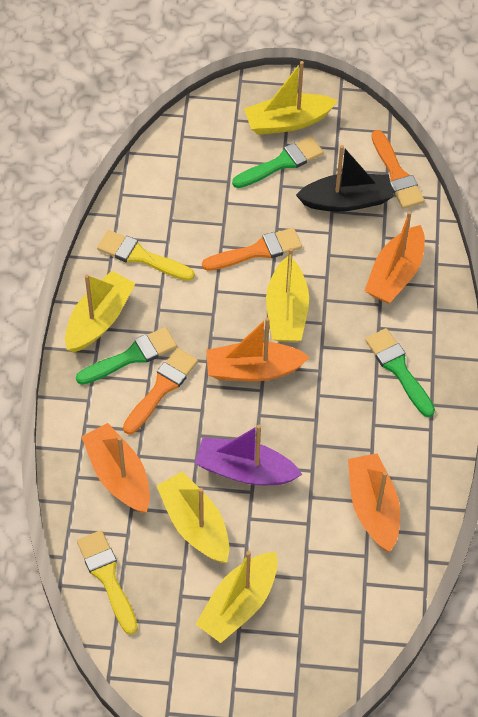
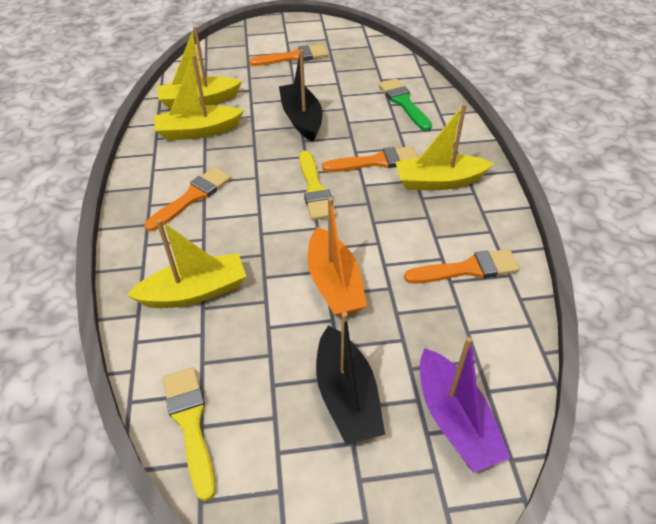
black boat: 1 -> 2
green brush: 3 -> 1
orange boat: 4 -> 1
orange brush: 3 -> 4
yellow boat: 5 -> 4

